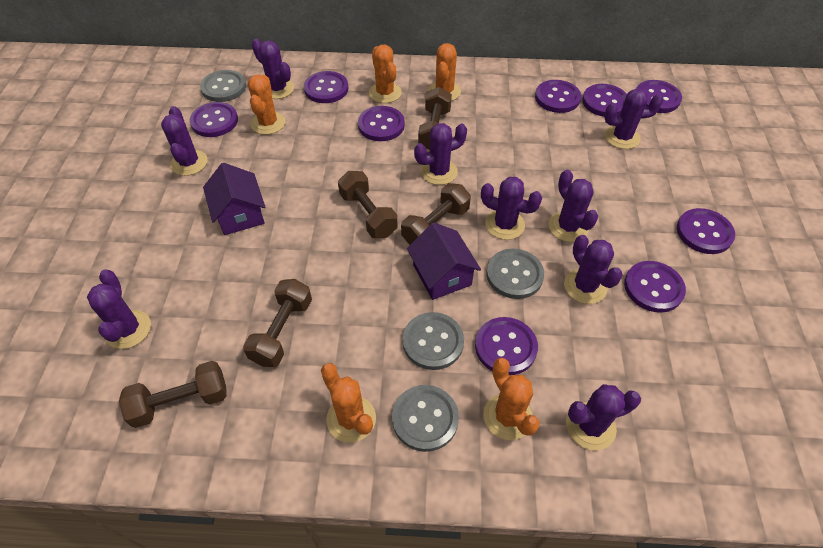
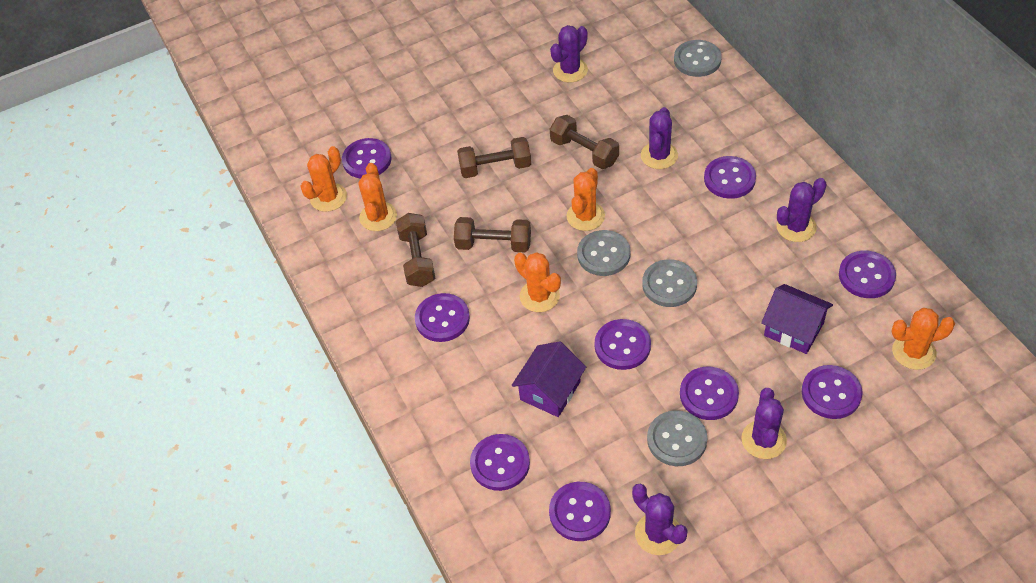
brown dumbbell: 5 -> 4
purple cactus: 9 -> 5

